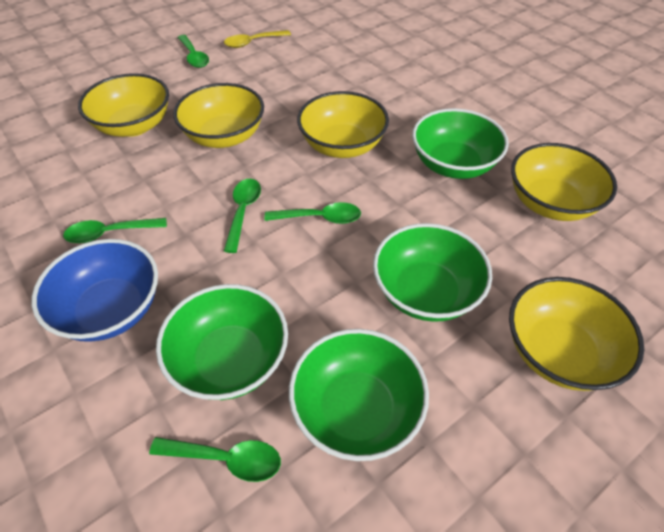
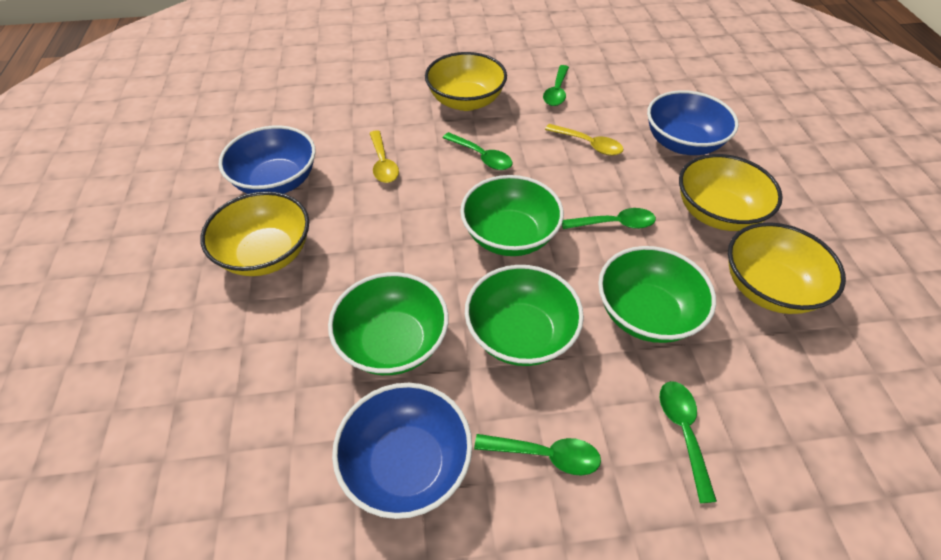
blue bowl: 1 -> 3
yellow bowl: 5 -> 4
yellow spoon: 1 -> 2

